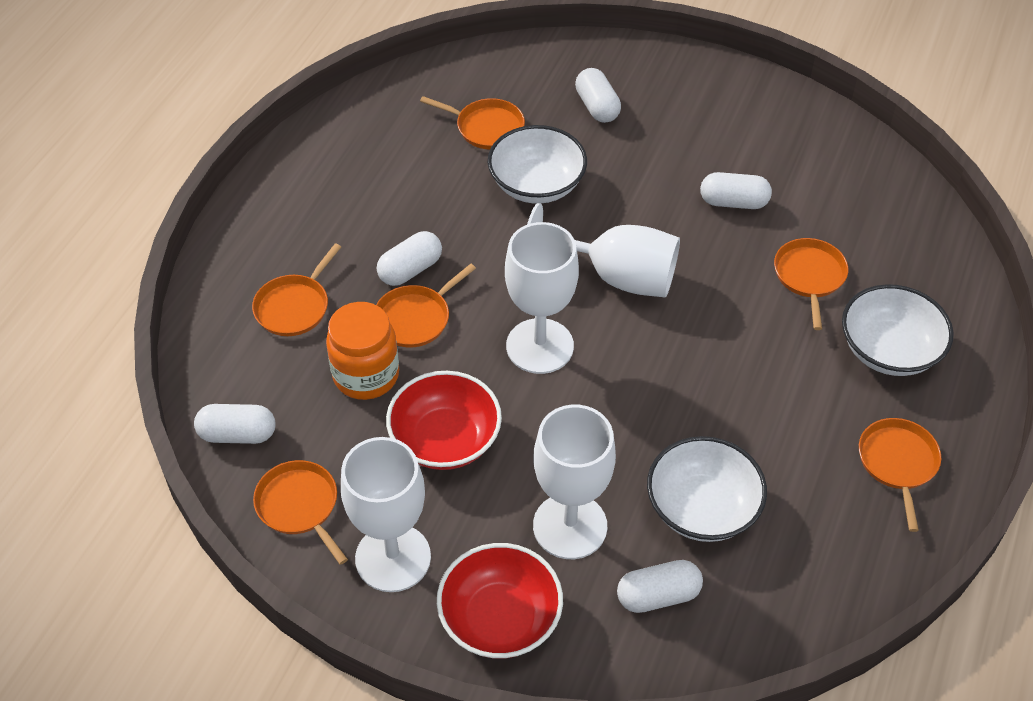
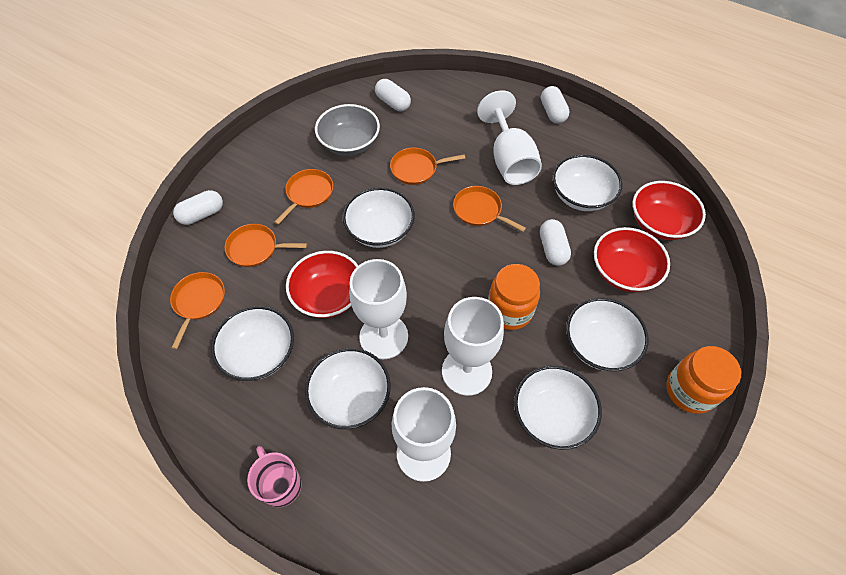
grey bowl: 0 -> 1
orange jar: 1 -> 2
orange pan: 6 -> 5
pink mug: 0 -> 1
red bowl: 2 -> 3
white bowl: 3 -> 6
white capsule: 5 -> 4

